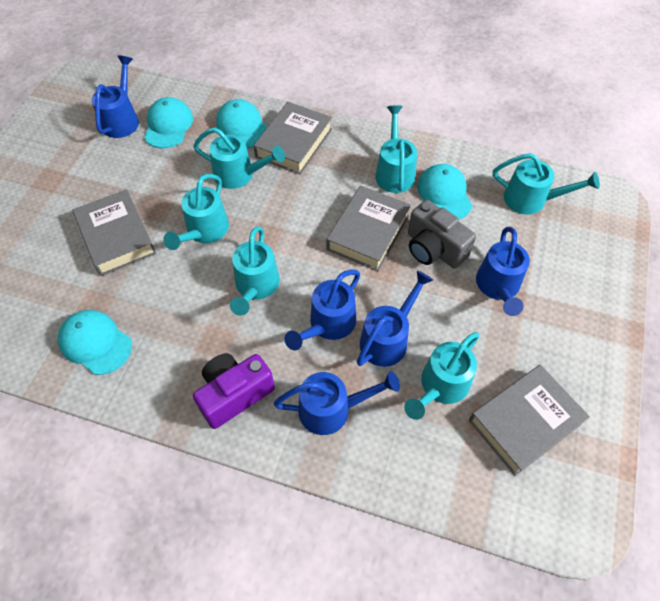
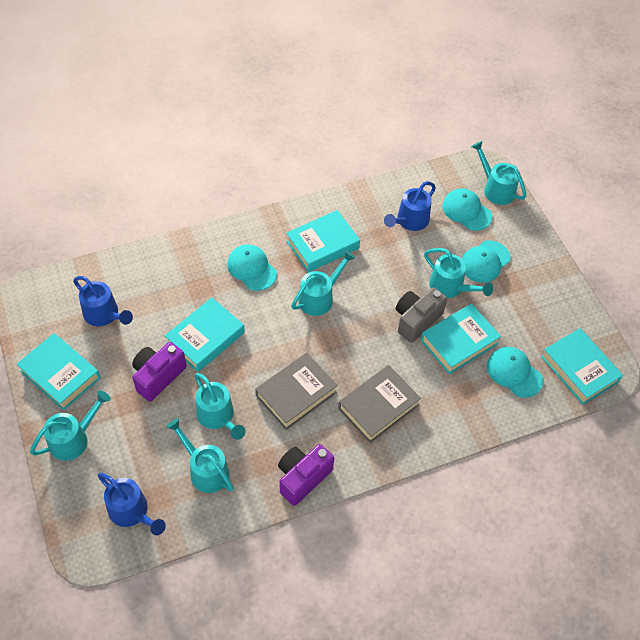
blue watering can: 5 -> 3
grey book: 4 -> 2
purple camera: 1 -> 2
turquoise book: 0 -> 5

